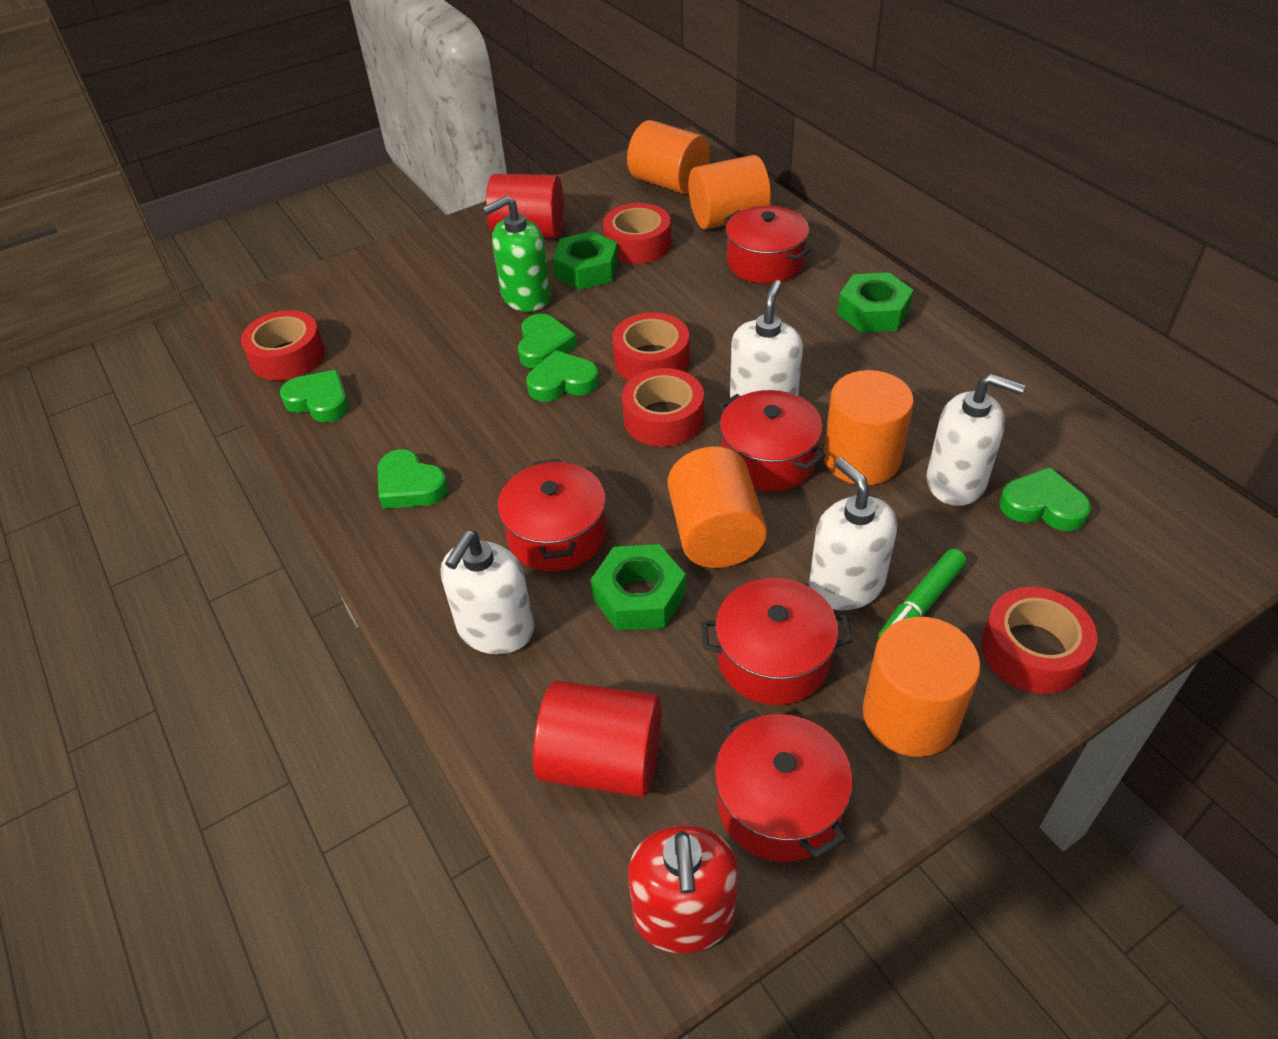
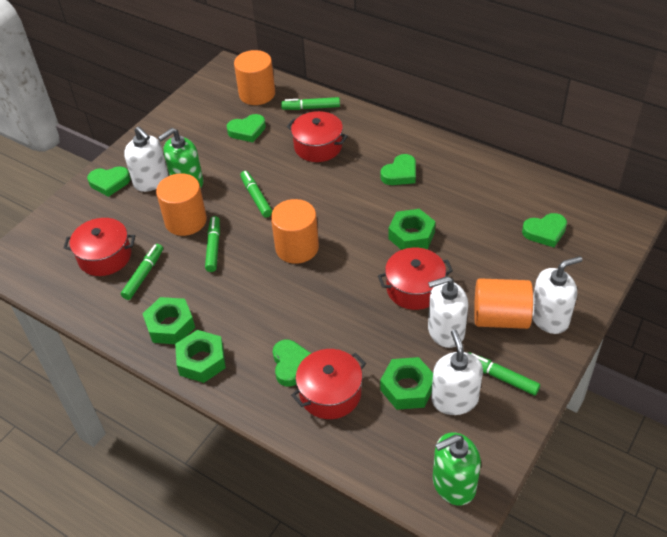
green marker: 1 -> 5
green nut: 3 -> 4
green soap dispenser: 1 -> 2
orange cylinder: 5 -> 4
red cylinder: 2 -> 0
red pot: 5 -> 4
red soap dispenser: 1 -> 0
red tape: 5 -> 0

